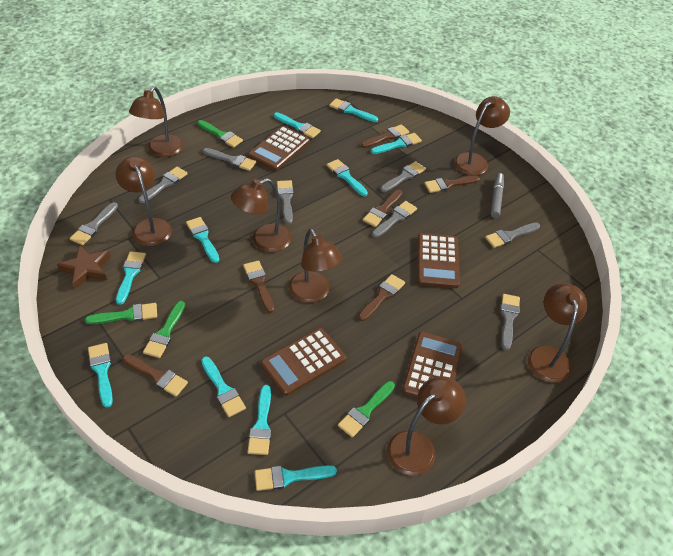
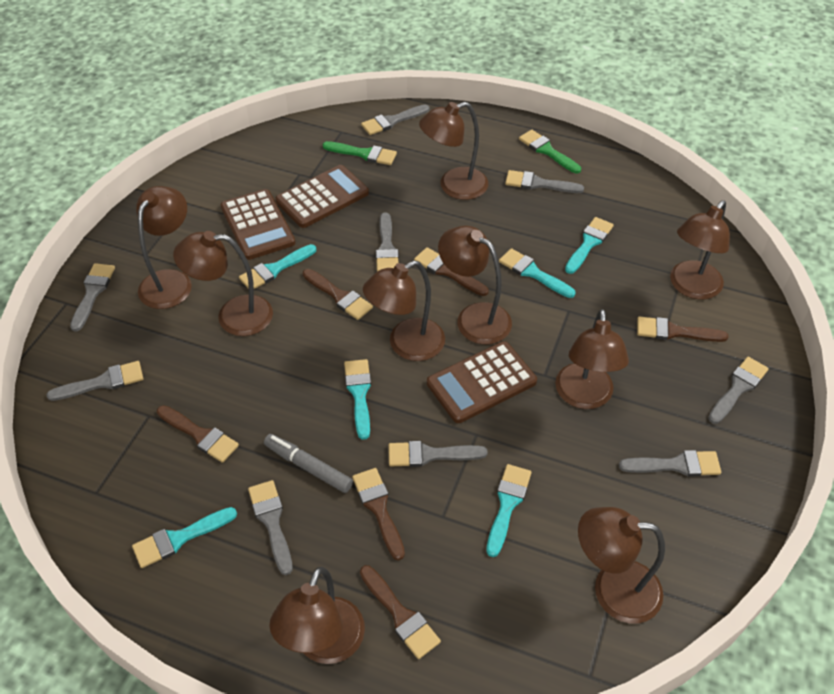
brown calculator: 4 -> 3
brown lamp: 7 -> 9
brown star: 1 -> 0
green brush: 4 -> 2
grey brush: 8 -> 9
turquoise brush: 10 -> 6

